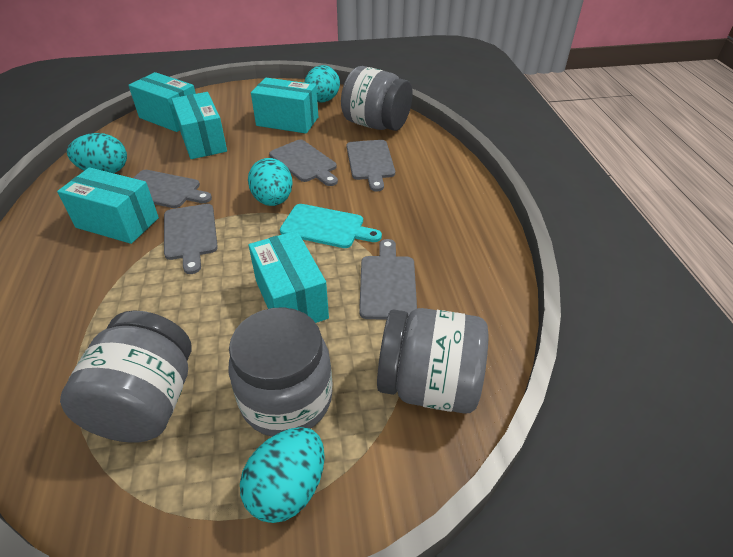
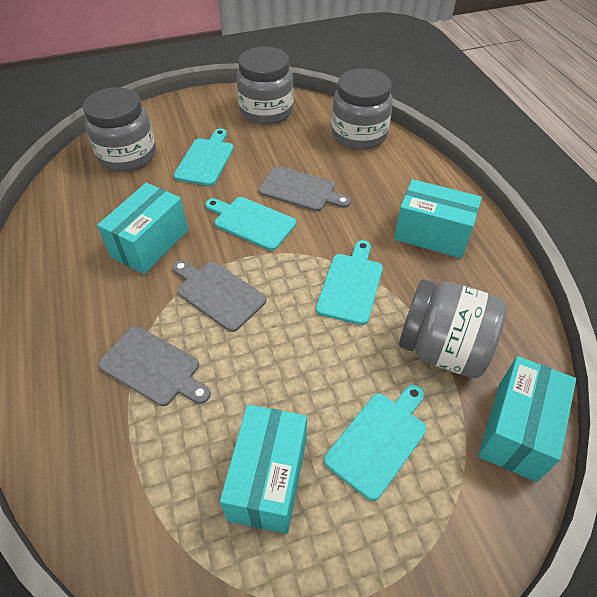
grey cutting board: 5 -> 3
turquoise box: 5 -> 4
turquoise cutting board: 1 -> 4
turquoise egg: 4 -> 0

